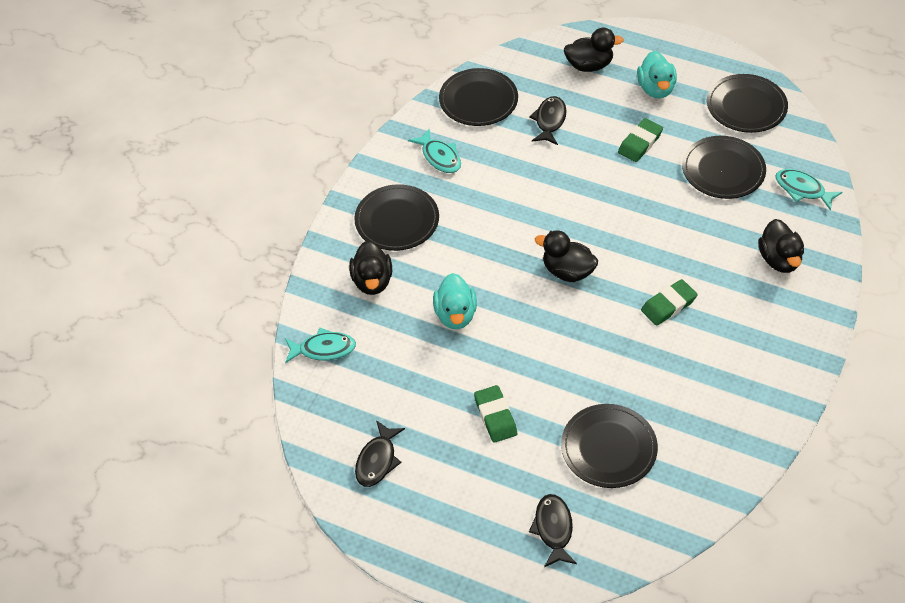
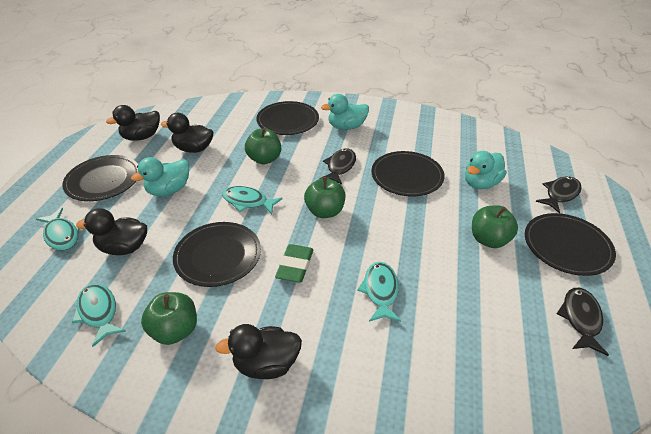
green apple: 0 -> 4
green eraser: 3 -> 1
turquoise duck: 2 -> 3
turquoise fish: 3 -> 4

